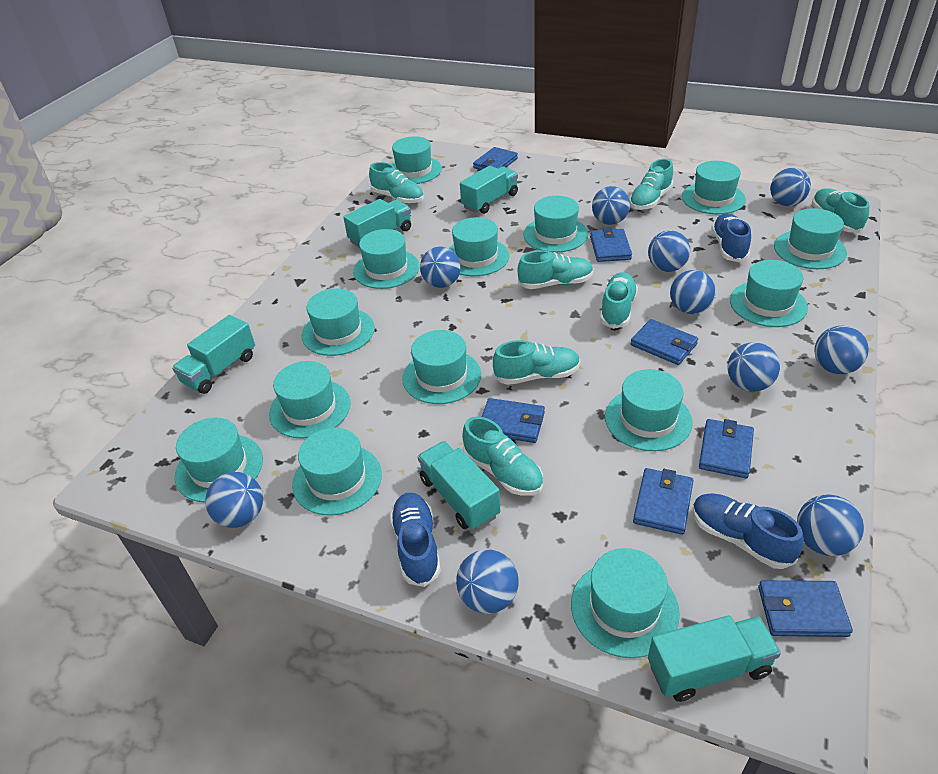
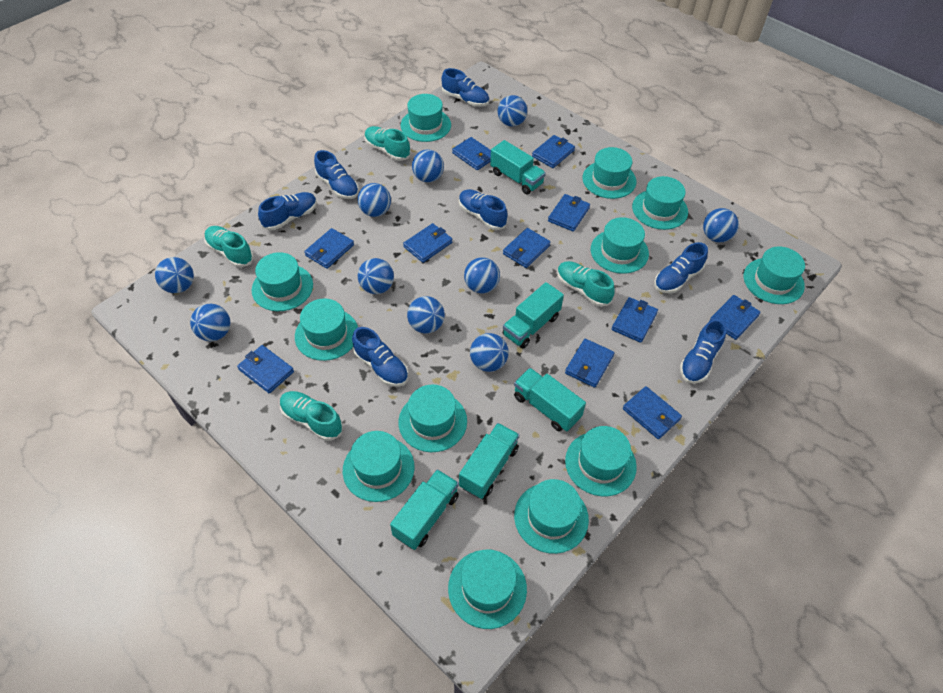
blue shoe: 3 -> 7
blue wallet: 7 -> 11
turquoise hat: 14 -> 12
turquoise shoe: 7 -> 4

